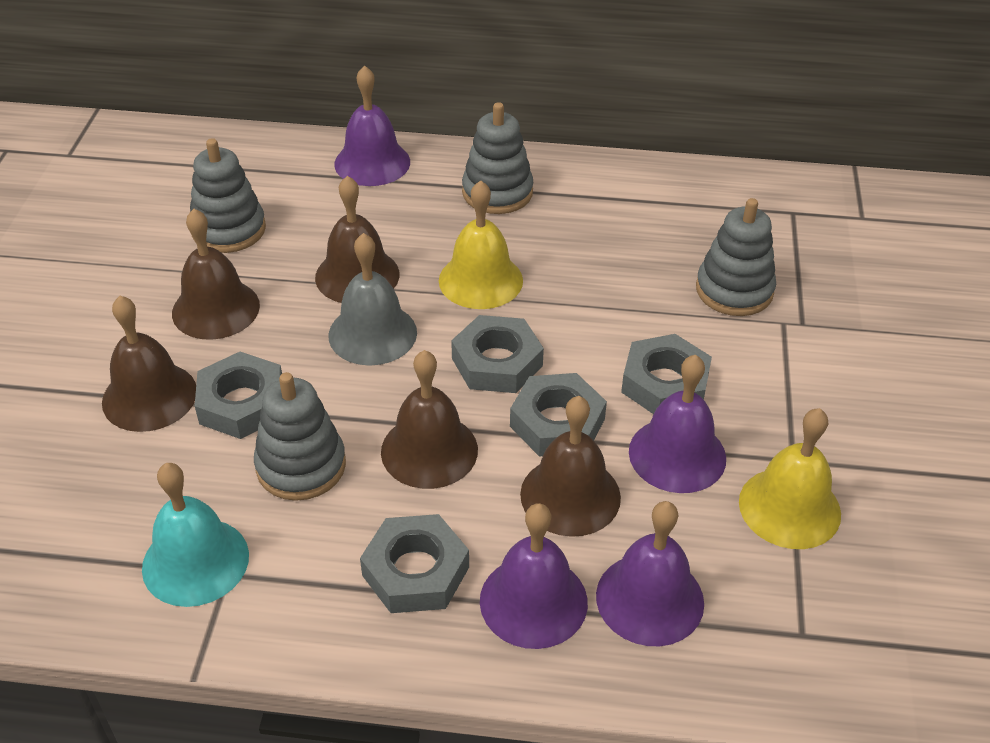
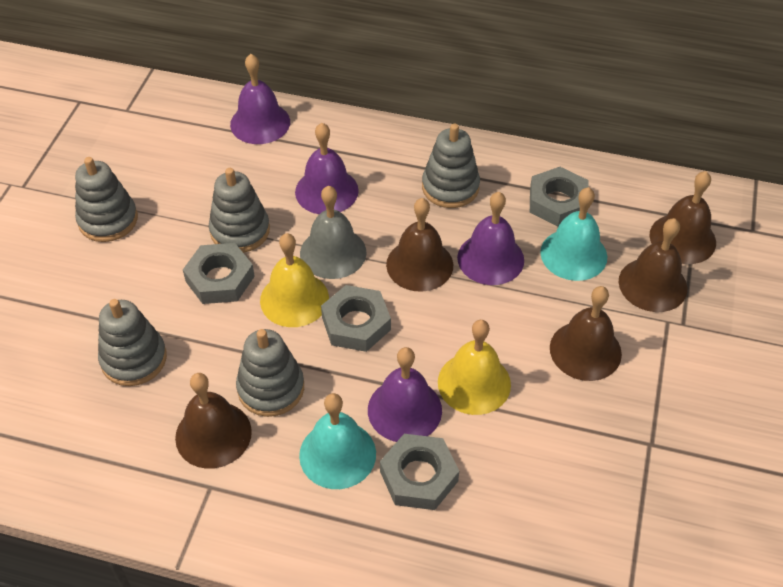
grey nut: 5 -> 4
grey stacking toy: 4 -> 5
turquoise bell: 1 -> 2

